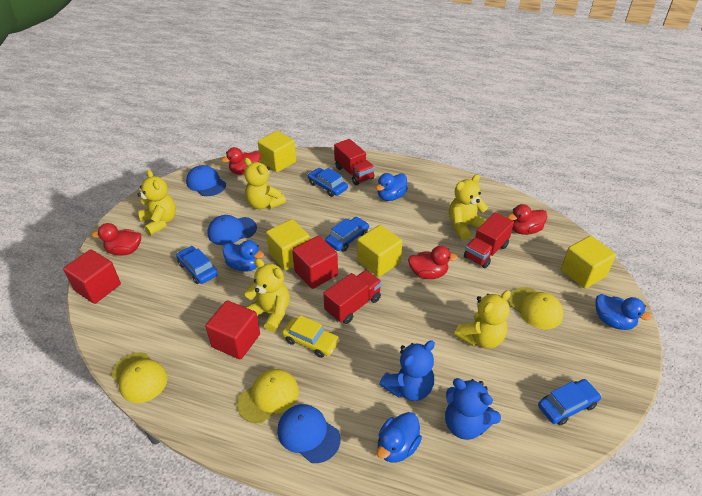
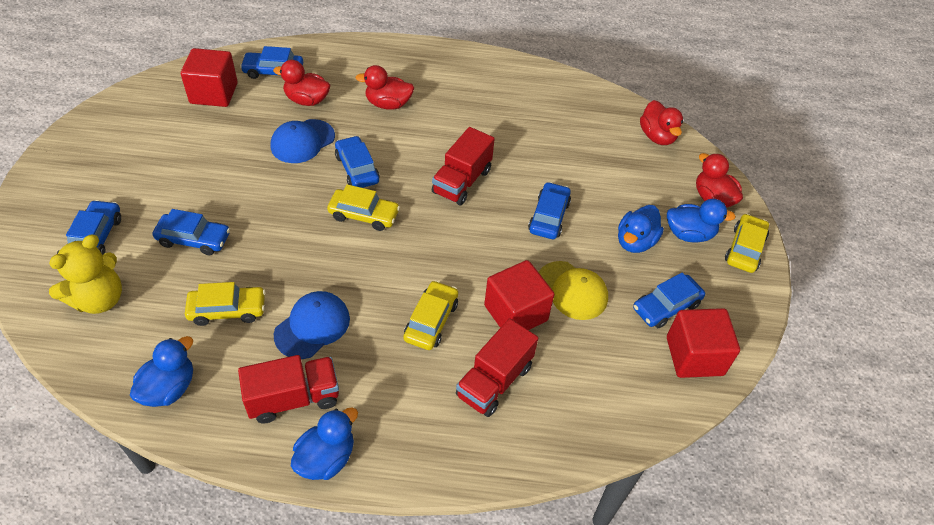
blue cap: 3 -> 2
blue car: 4 -> 6
blue teddy bear: 2 -> 0
yellow cap: 3 -> 1
yellow car: 1 -> 4
yellow cube: 4 -> 0
yellow teddy bear: 5 -> 1

